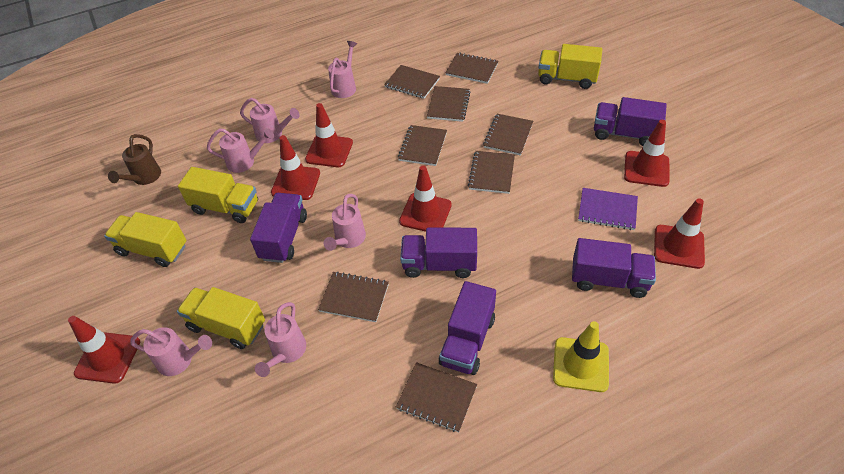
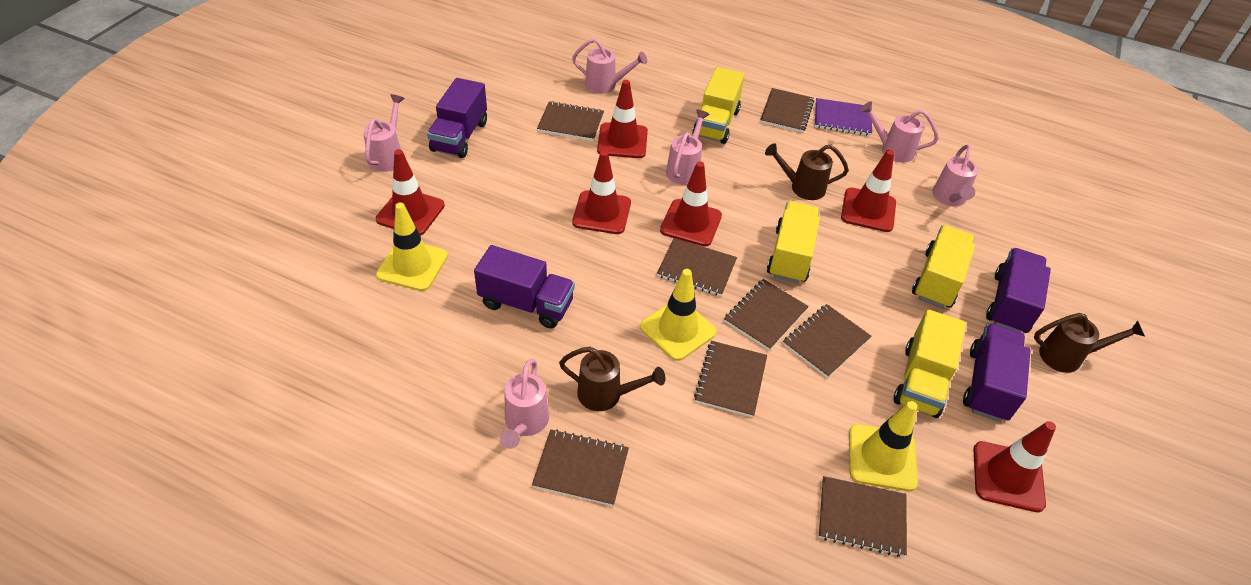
brown watering can: 1 -> 3
purple truck: 5 -> 4
yellow traffic cone: 1 -> 3

